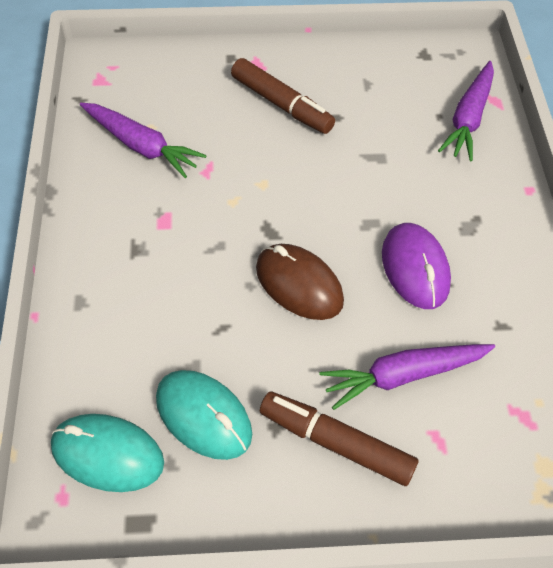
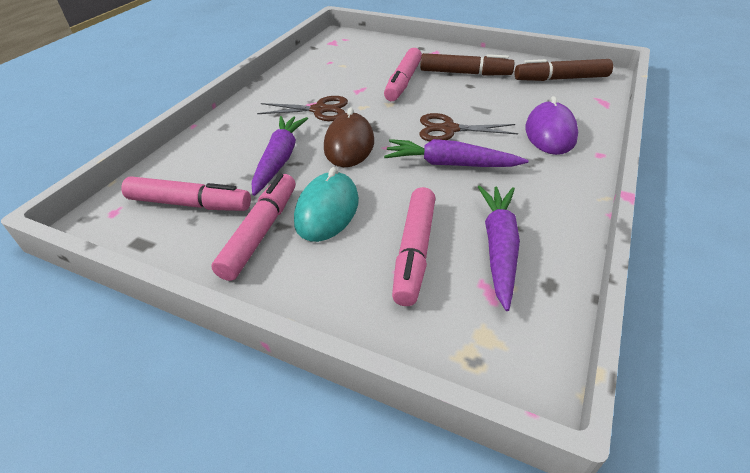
brown scissors: 0 -> 2
pink marker: 0 -> 4
turquoise mouse: 2 -> 1

